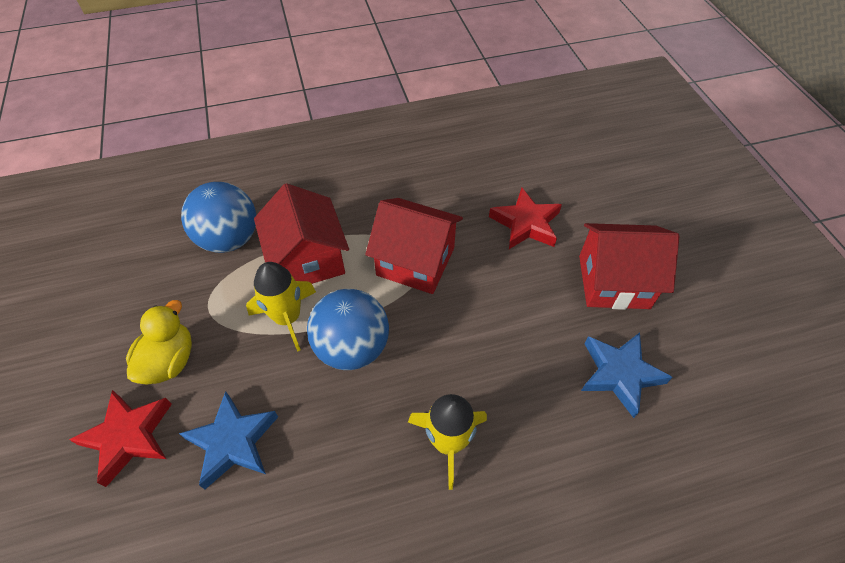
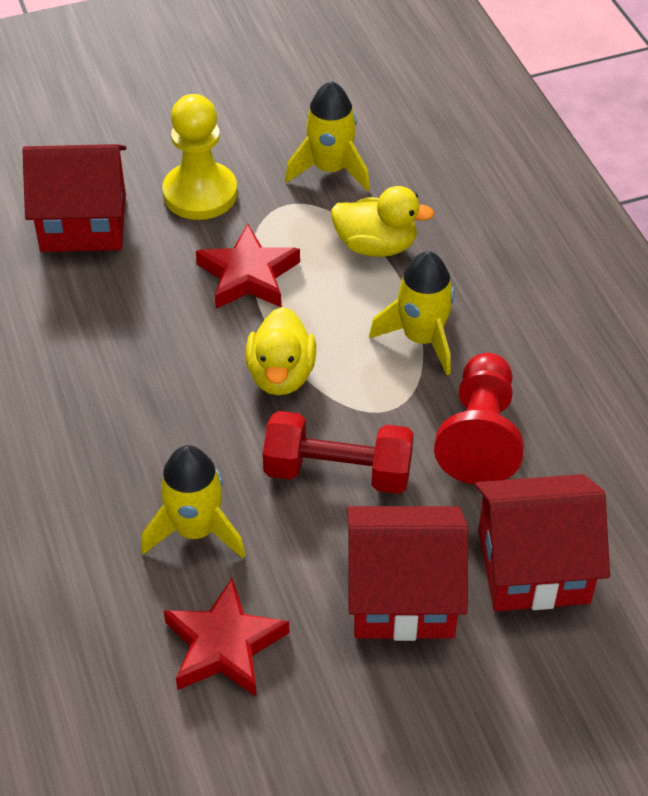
blue ball: 2 -> 0
blue star: 2 -> 0
red dumbbell: 0 -> 1
red pawn: 0 -> 1
yellow duck: 1 -> 2
yellow pawn: 0 -> 1
yellow rocket: 2 -> 3

